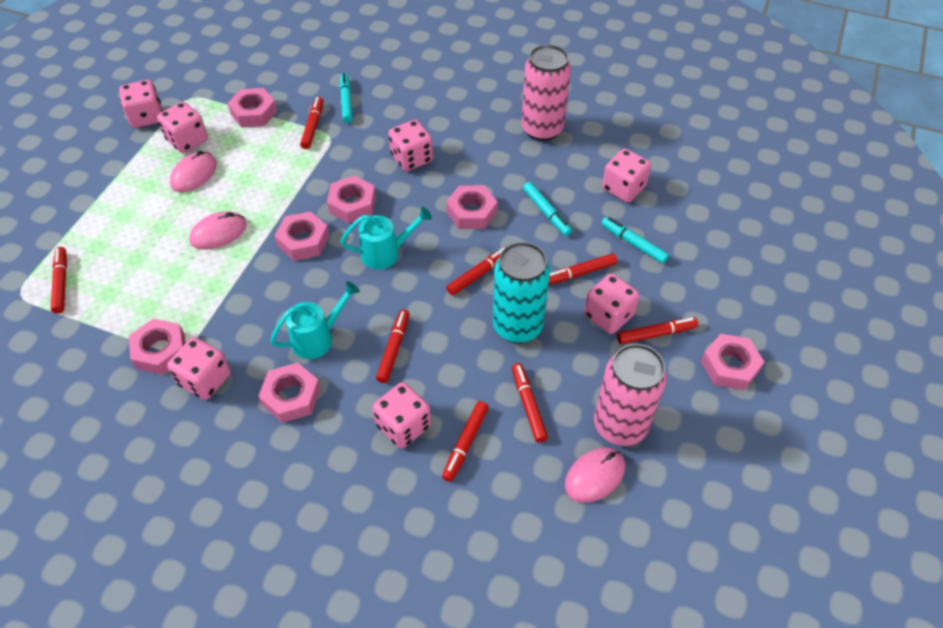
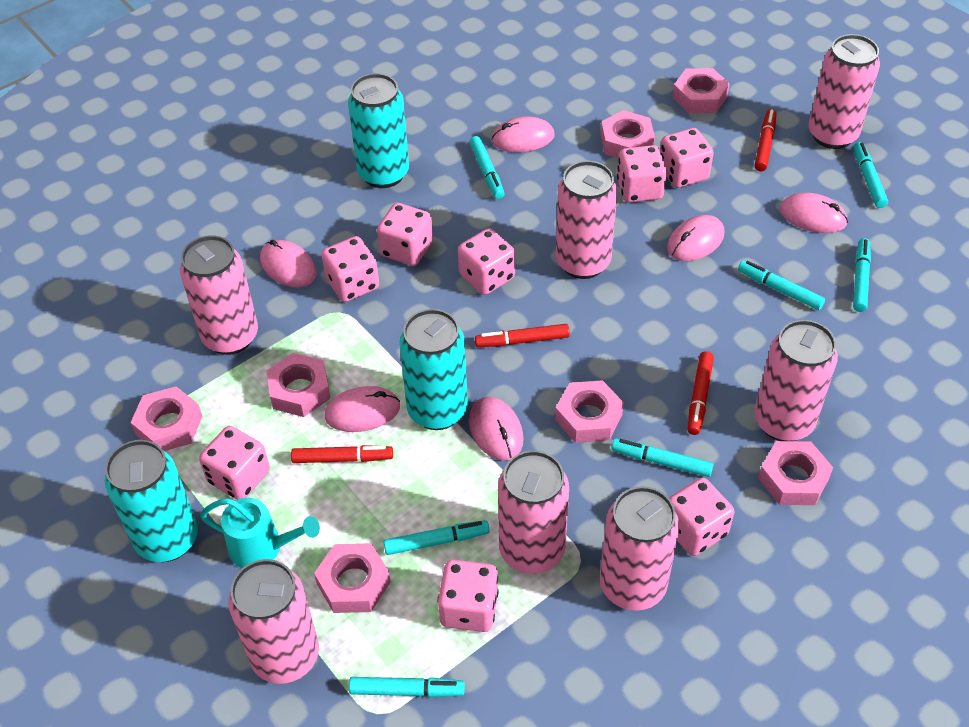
pink can: 2 -> 7
pink dice: 7 -> 8
pink mouse: 3 -> 6
red marker: 8 -> 4
turquoise can: 1 -> 3
turquoise marker: 3 -> 7
turquoise watering can: 2 -> 1

